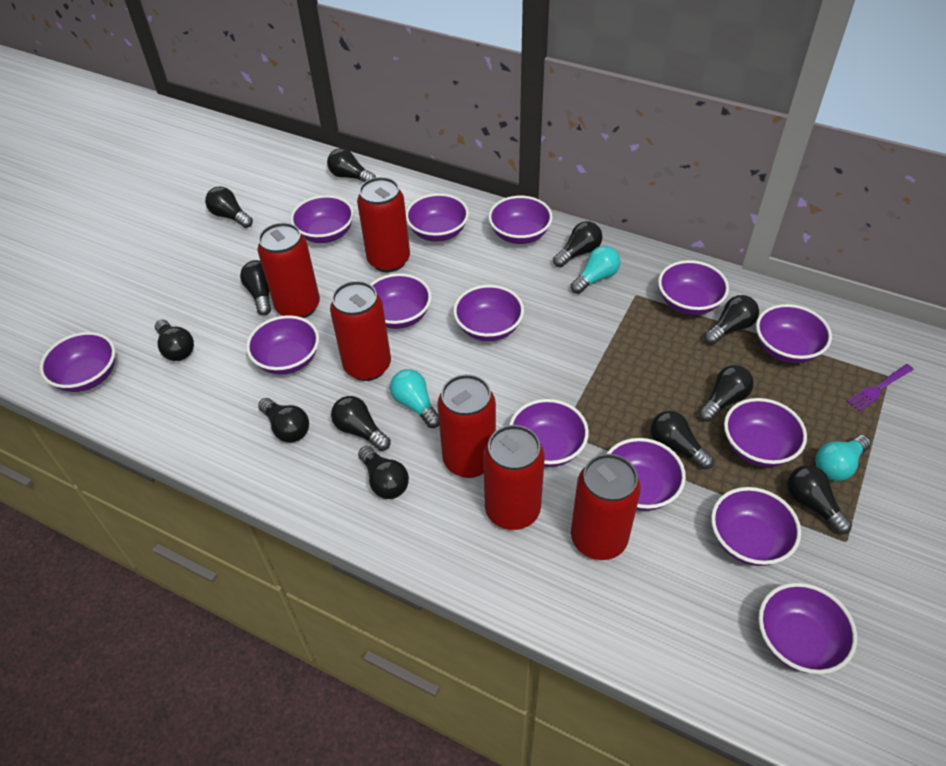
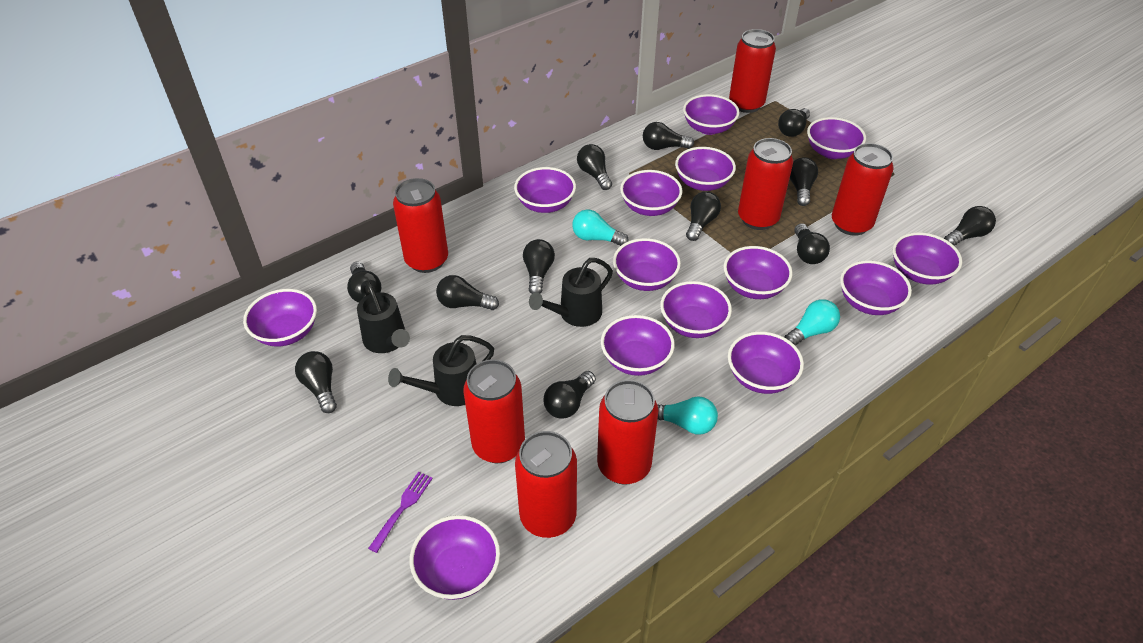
black watering can: 0 -> 3
red can: 6 -> 7

